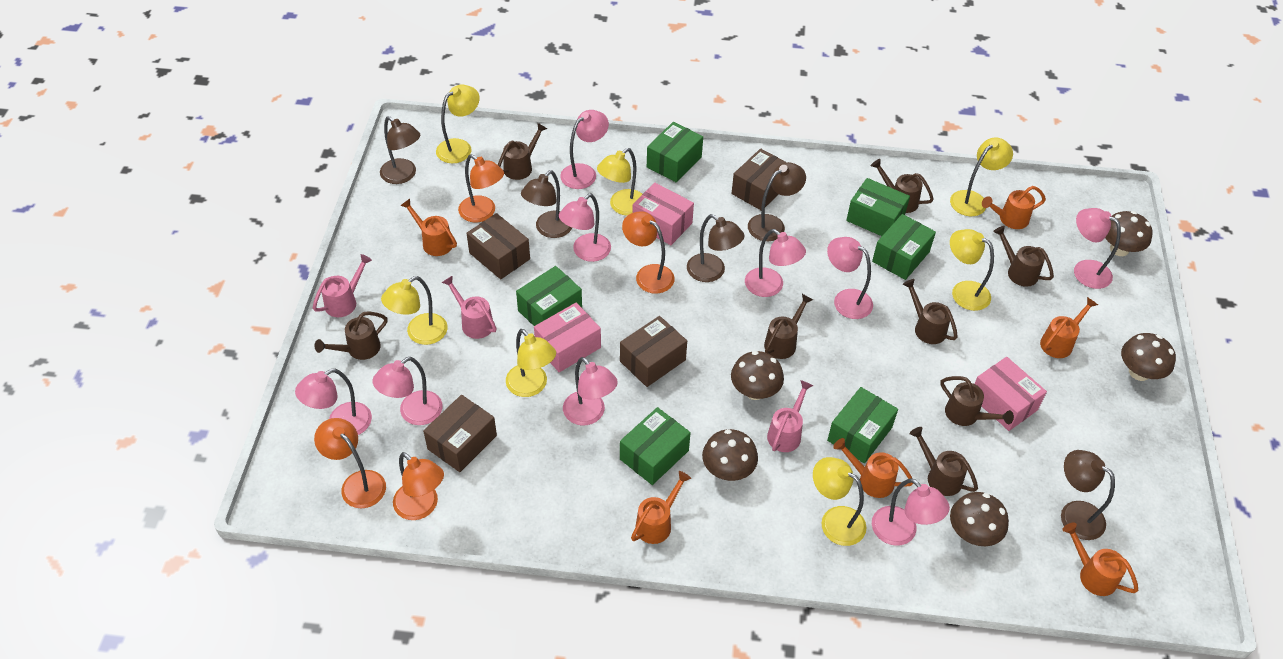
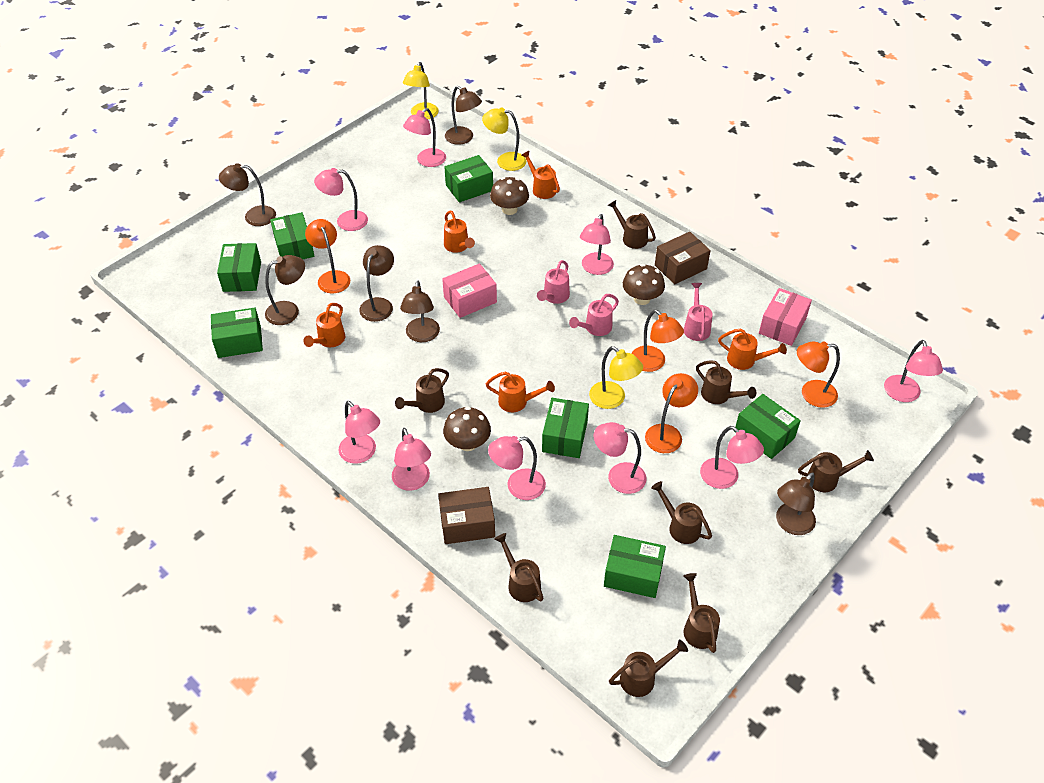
brown box: 4 -> 2
brown lamp: 5 -> 6
brown mushroom: 5 -> 3
green box: 6 -> 7
orange watering can: 6 -> 5
pink box: 3 -> 2
yellow lamp: 7 -> 3

